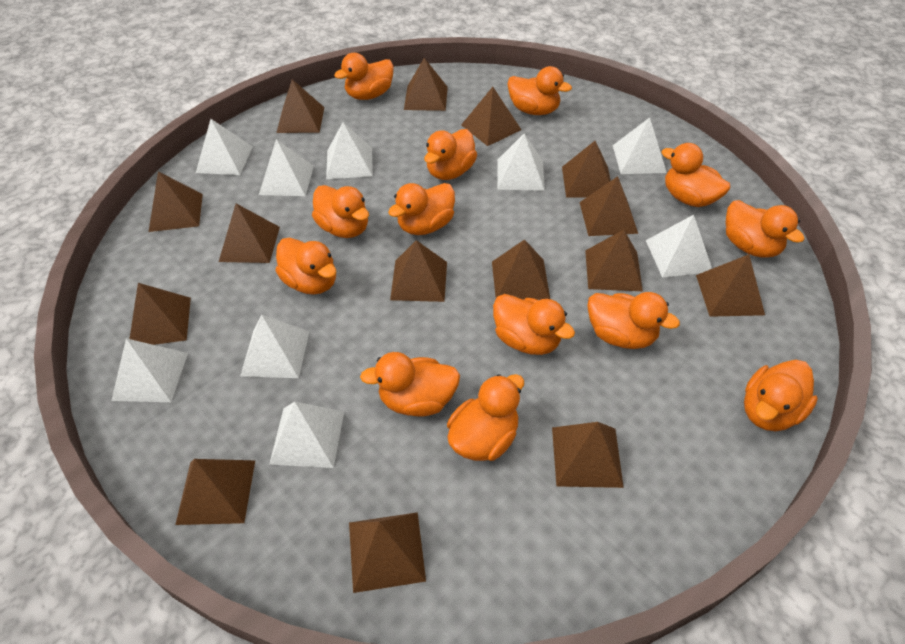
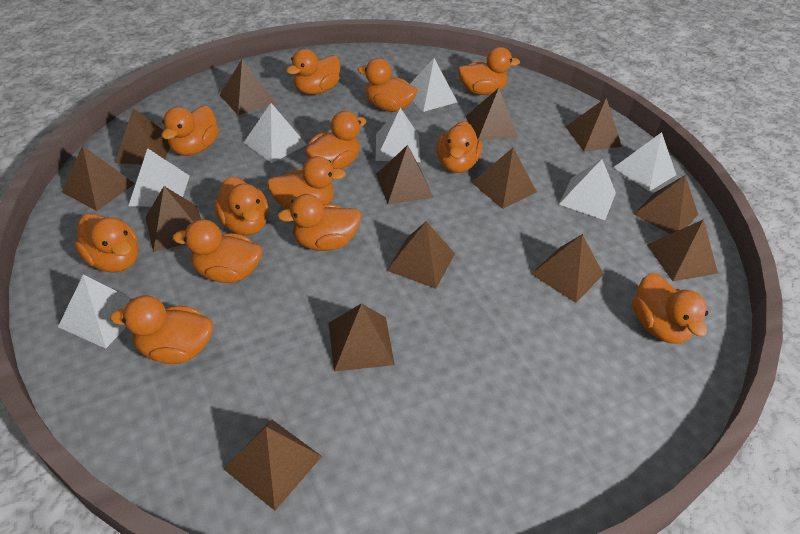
brown pyramid: 15 -> 14
white pyramid: 9 -> 7

